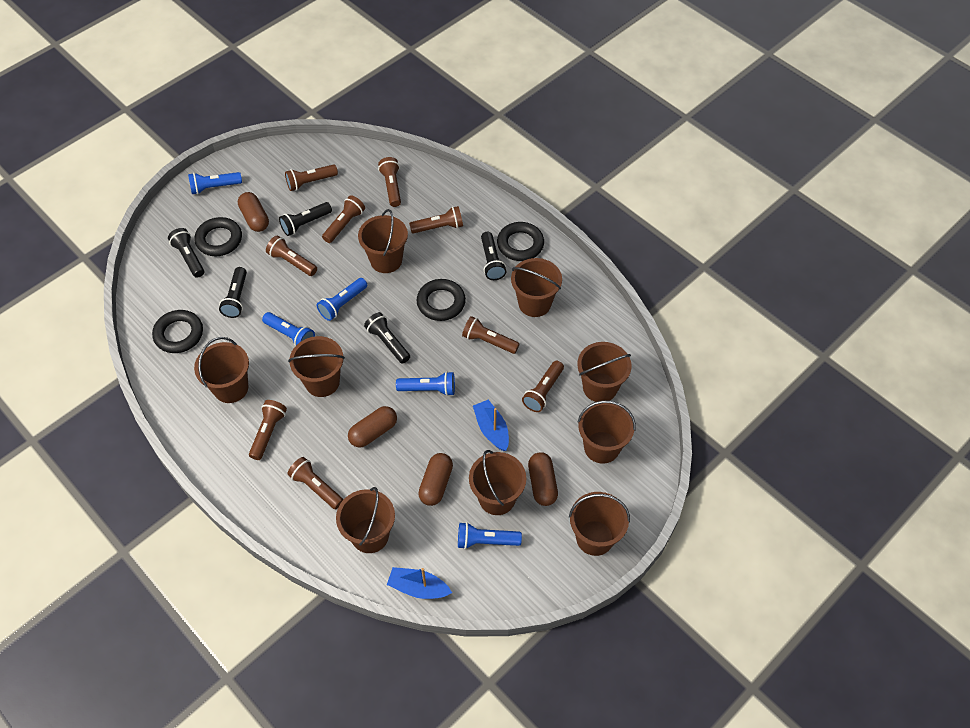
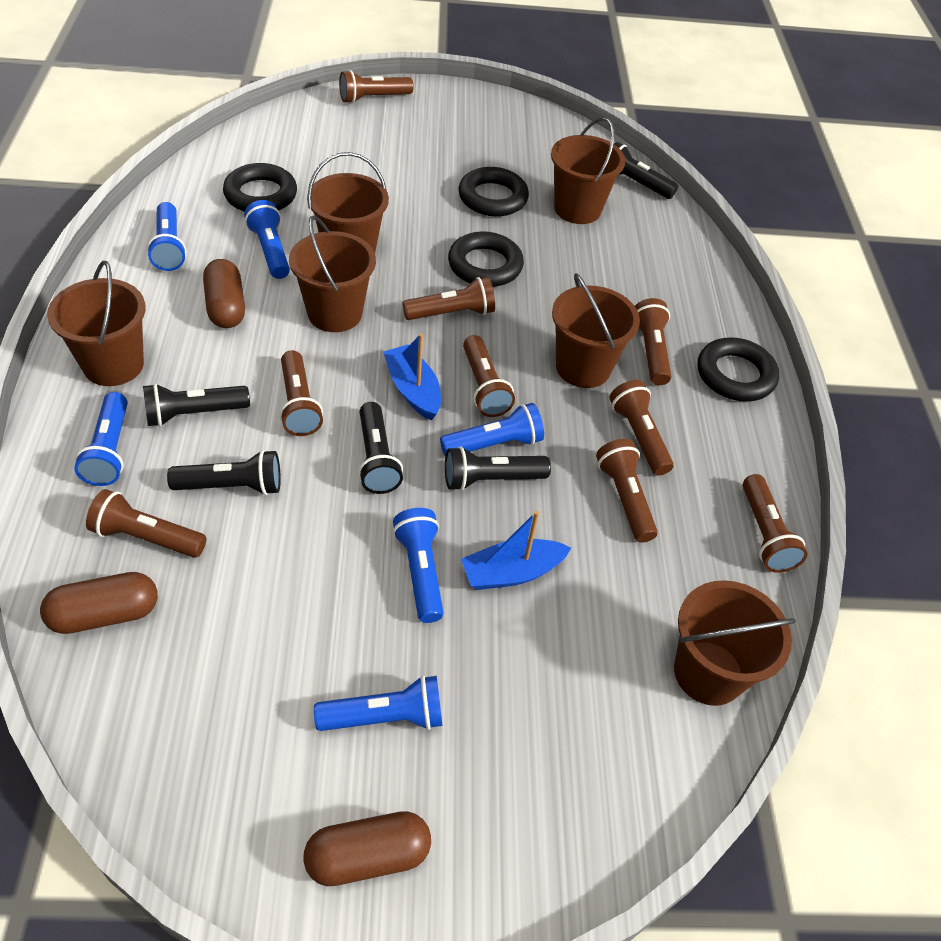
blue flashlight: 5 -> 6
brown bucket: 9 -> 6
brown capsule: 4 -> 3

